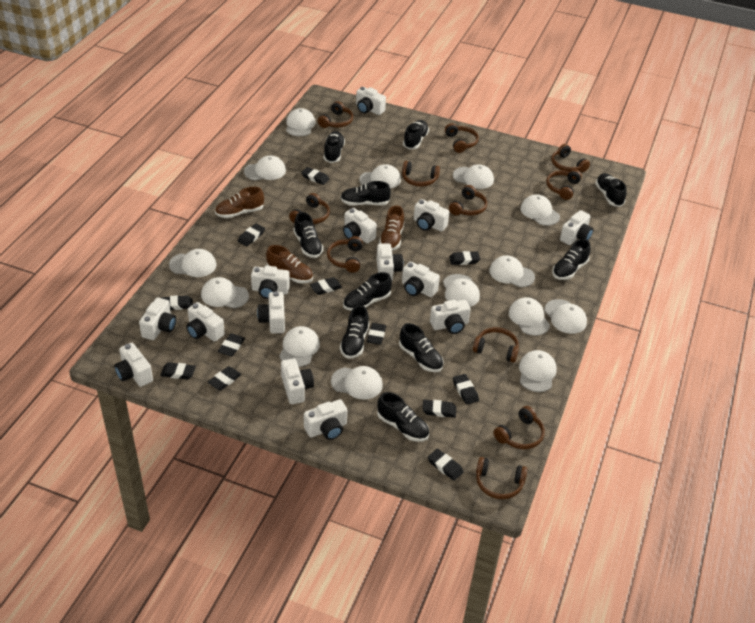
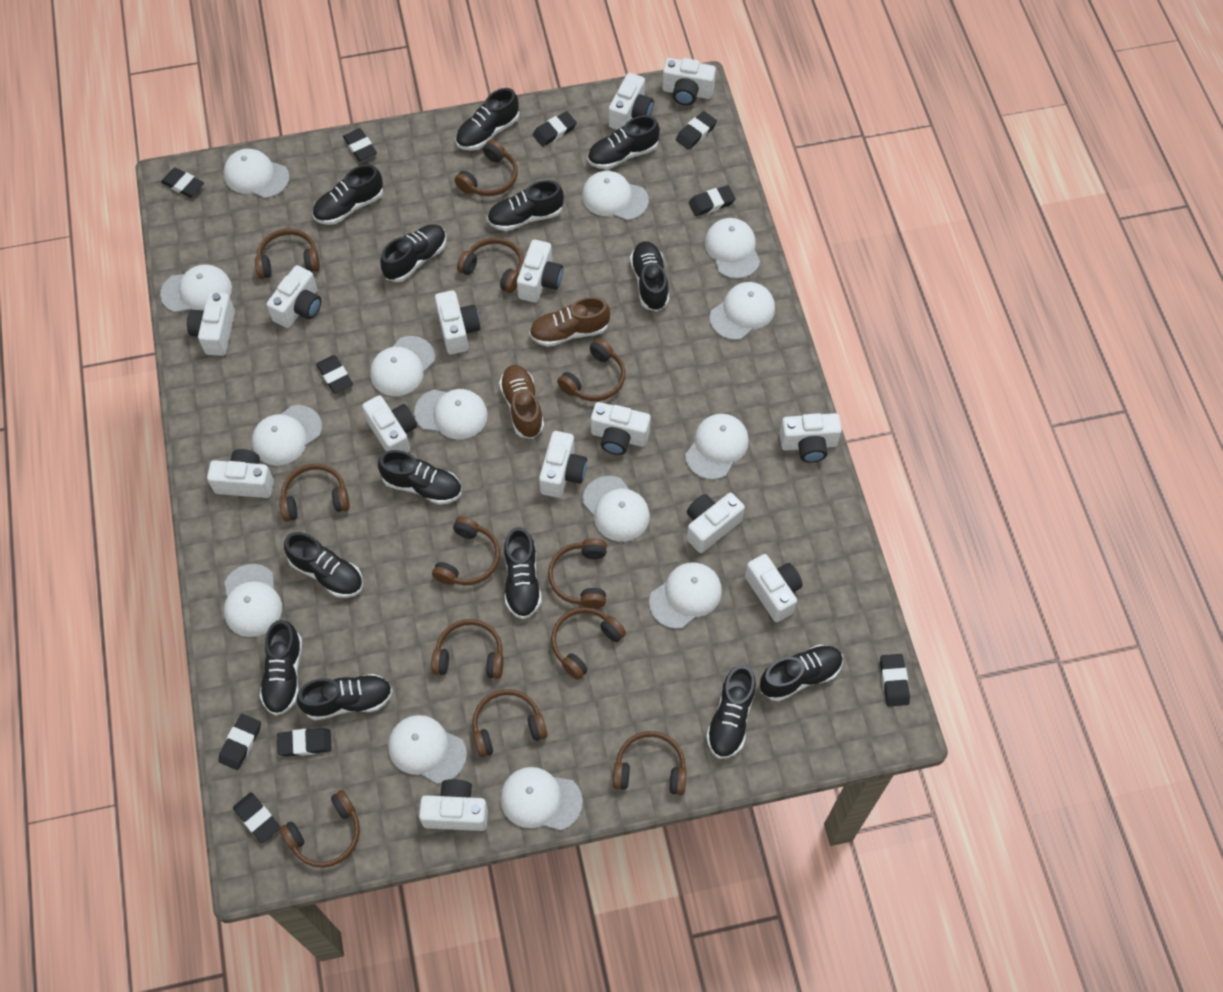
black eraser: 12 -> 10
black shoe: 10 -> 13
brown headphones: 11 -> 12
brown shoe: 3 -> 2

